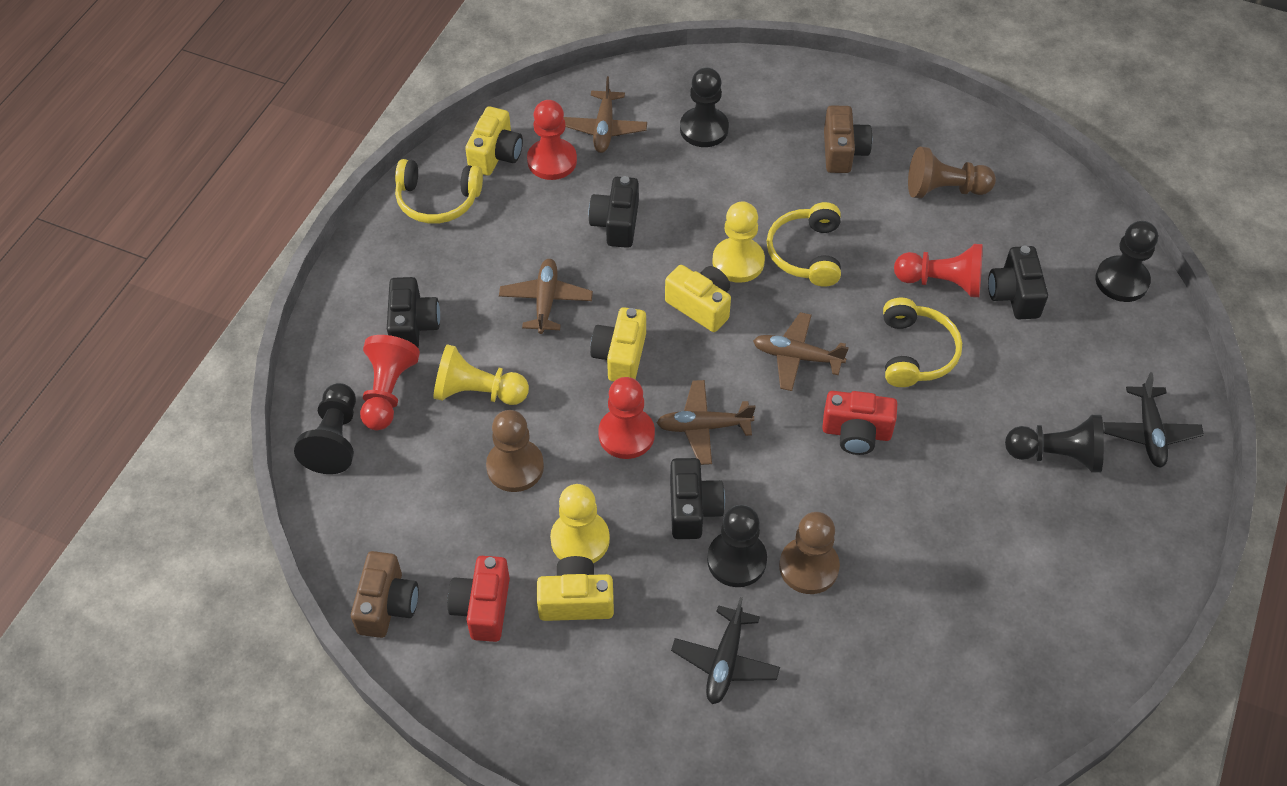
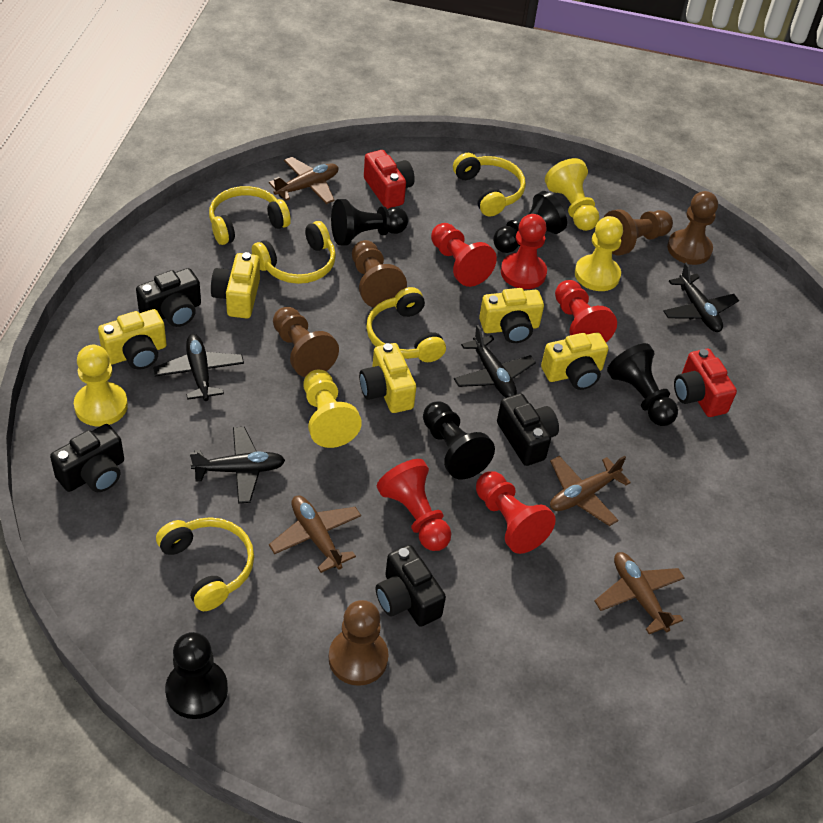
black plane: 2 -> 4
brown camera: 2 -> 0
brown pawn: 3 -> 5
red pawn: 4 -> 5
yellow camera: 4 -> 5
yellow headphones: 3 -> 5
yellow pawn: 3 -> 4

